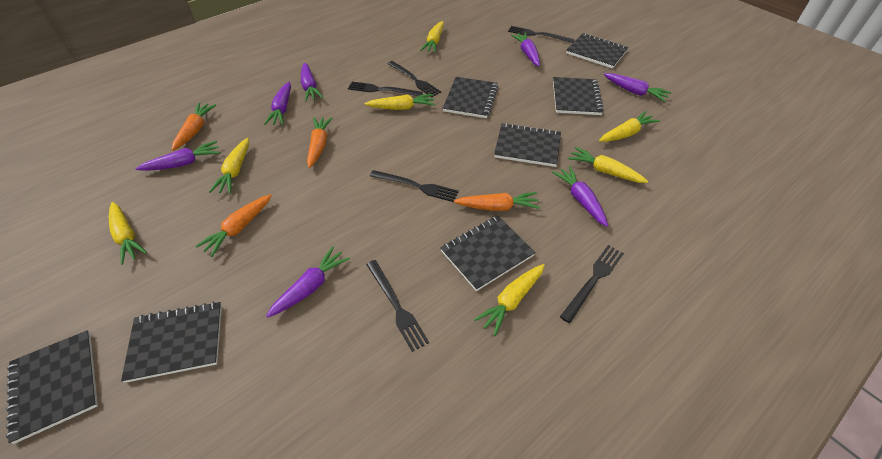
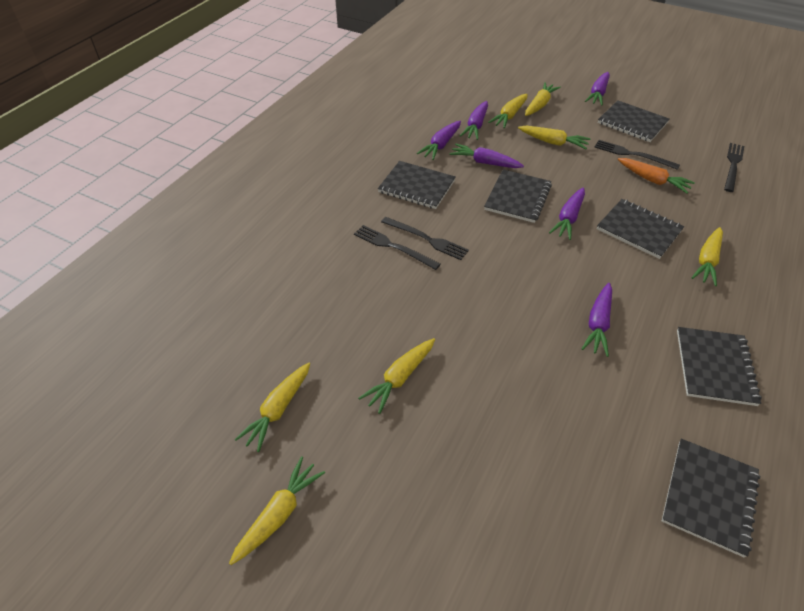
black fork: 6 -> 4
black notebook: 7 -> 6
orange carrot: 4 -> 1
purple carrot: 7 -> 6

